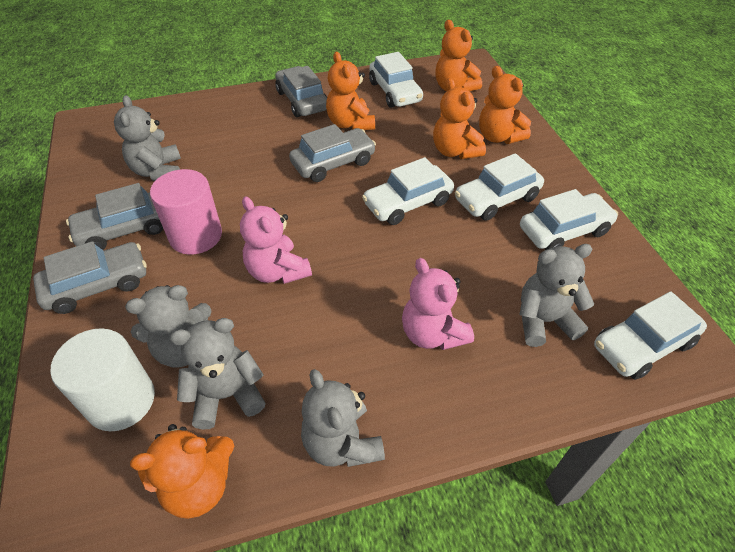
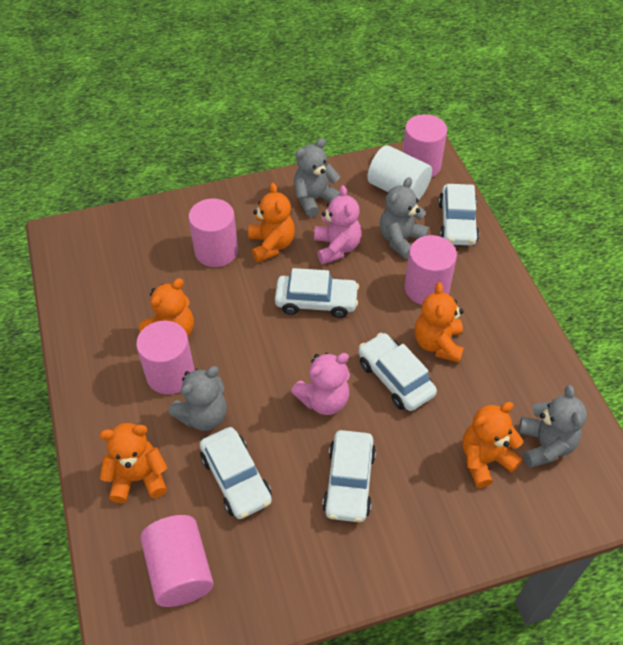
grey car: 4 -> 0
grey teddy bear: 5 -> 4
pink cylinder: 1 -> 5

